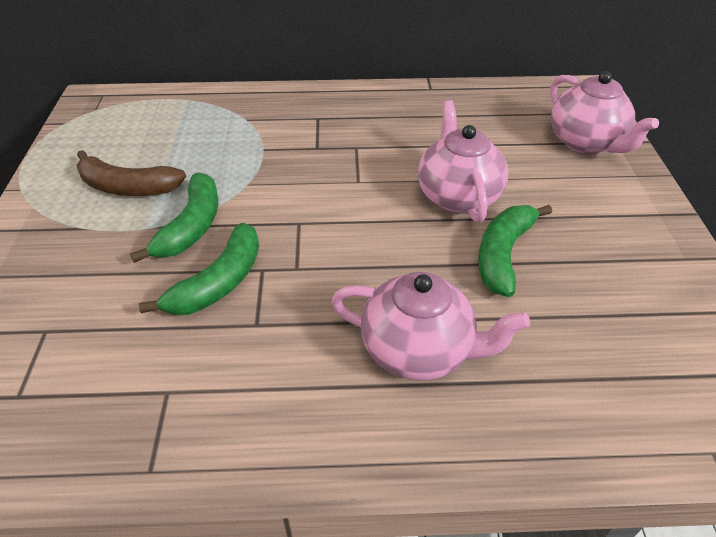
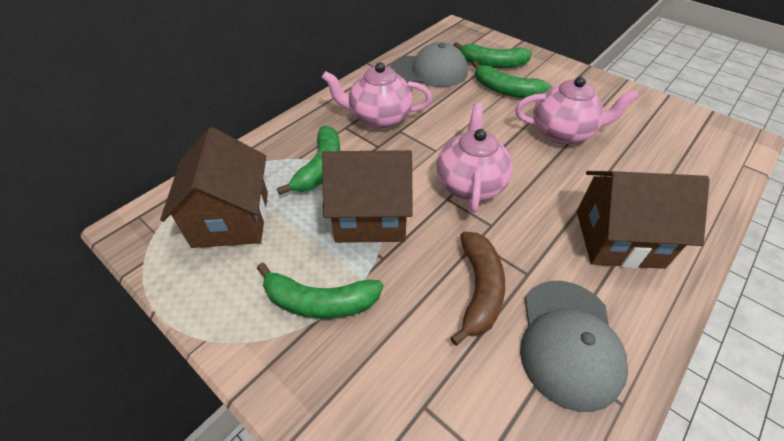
brown house: 0 -> 3
green banana: 3 -> 4
grey cap: 0 -> 2

